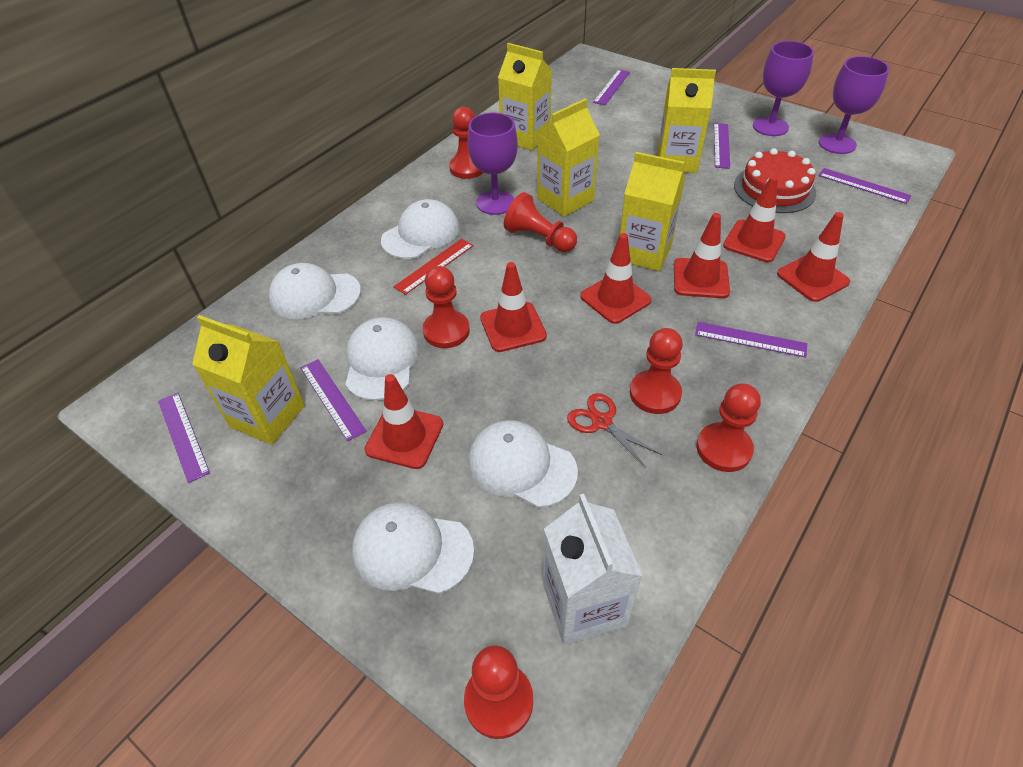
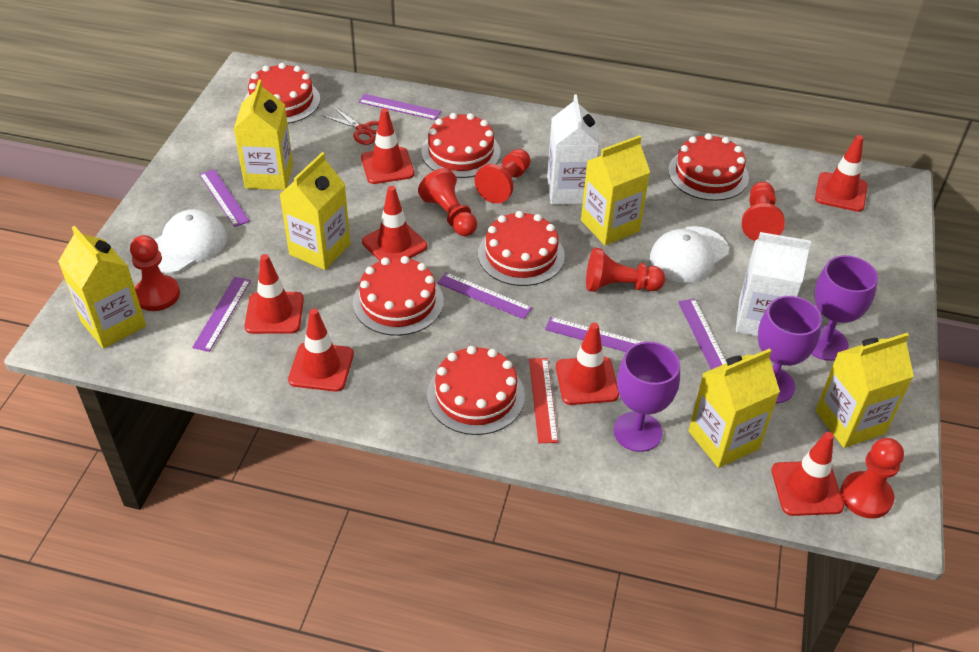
red cake: 1 -> 6
red traffic cone: 6 -> 7
white cap: 5 -> 2
white carton: 1 -> 2
yellow carton: 5 -> 6

